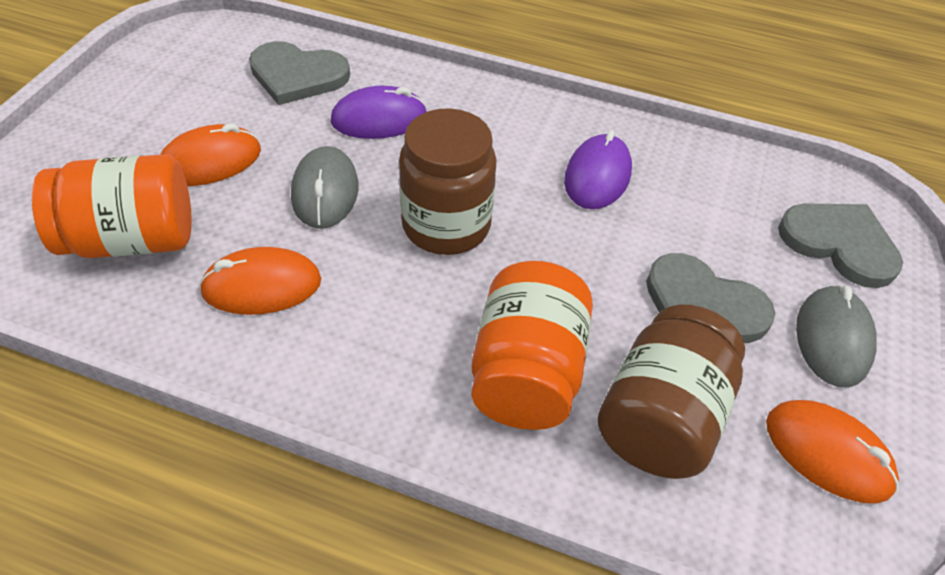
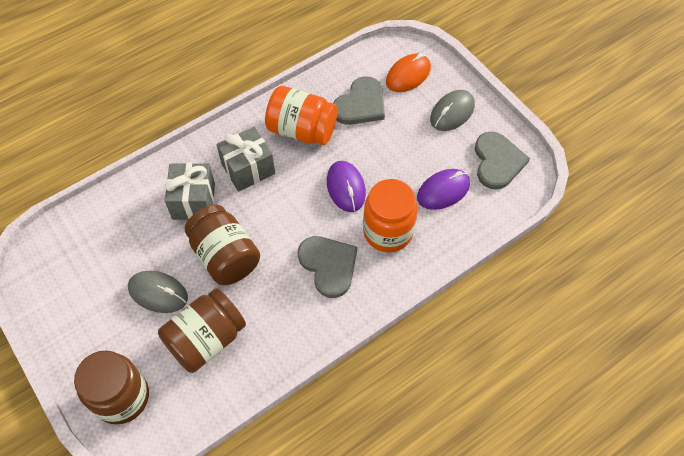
brown jar: 2 -> 3
grey gift: 0 -> 2
orange mouse: 3 -> 1

